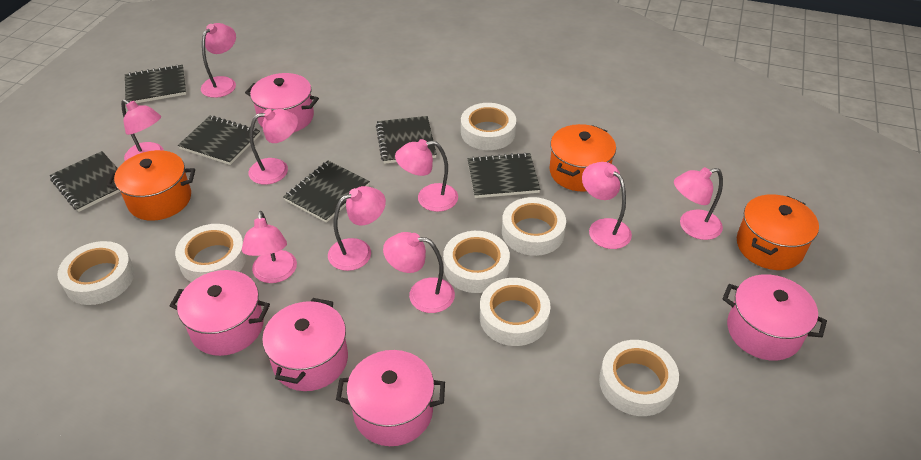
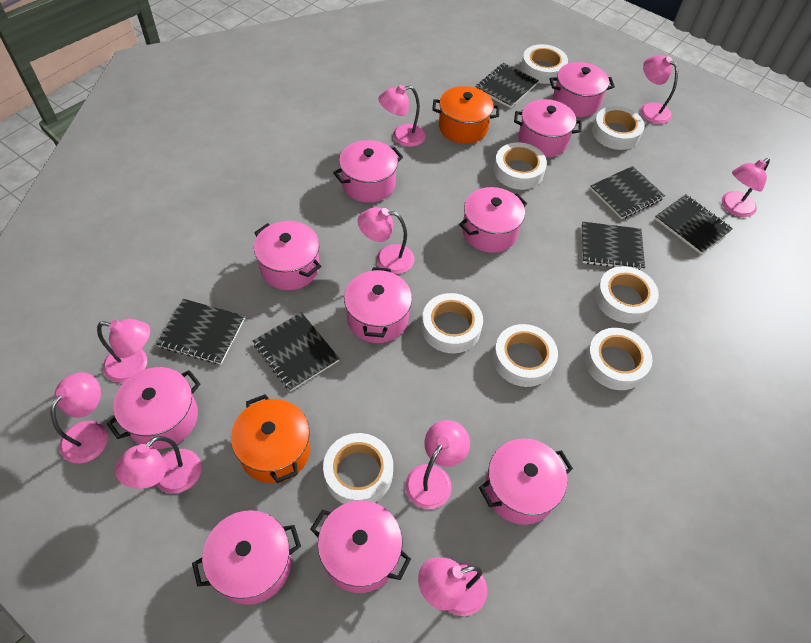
orange pot: 3 -> 2
pink pot: 5 -> 10
white tape: 7 -> 8

